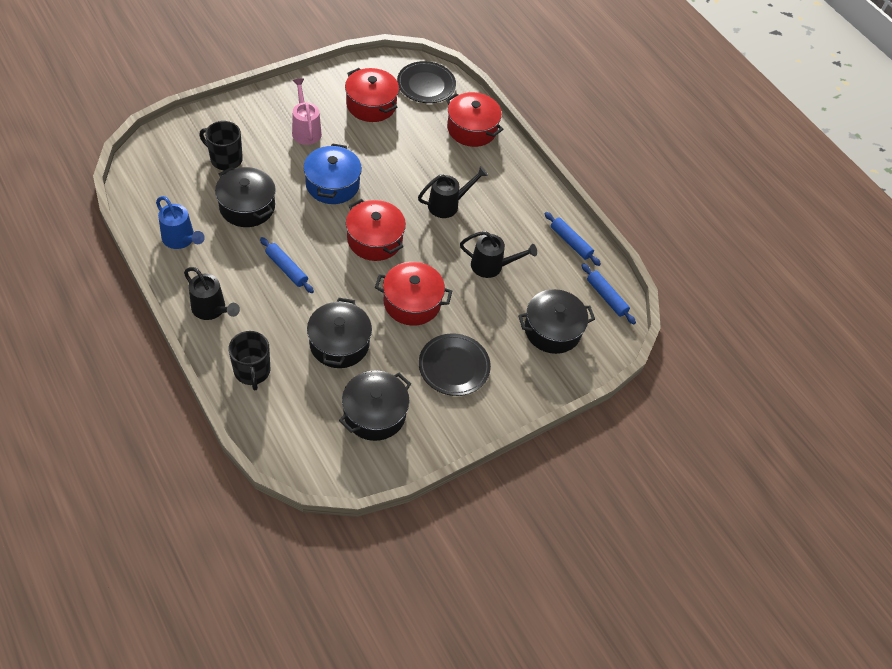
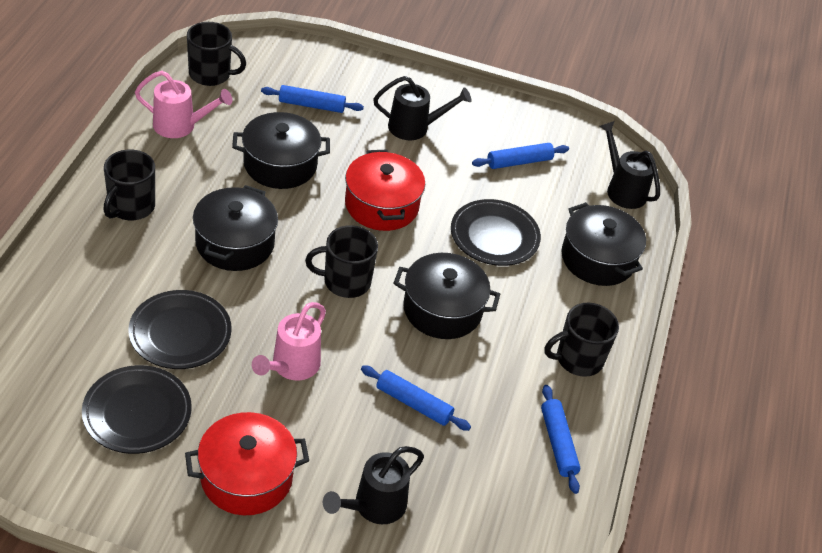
black mug: 2 -> 4
black plate: 2 -> 3
blue pot: 1 -> 0
blue rolling pin: 3 -> 4
blue watering can: 1 -> 0
pink watering can: 1 -> 2
red pot: 4 -> 2

